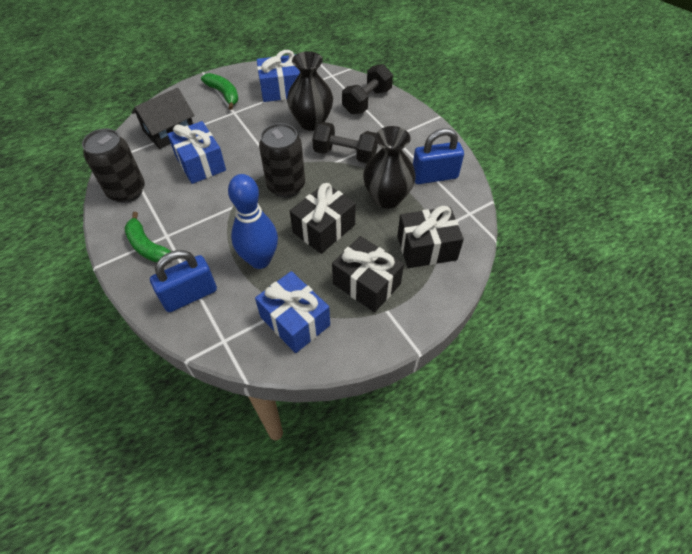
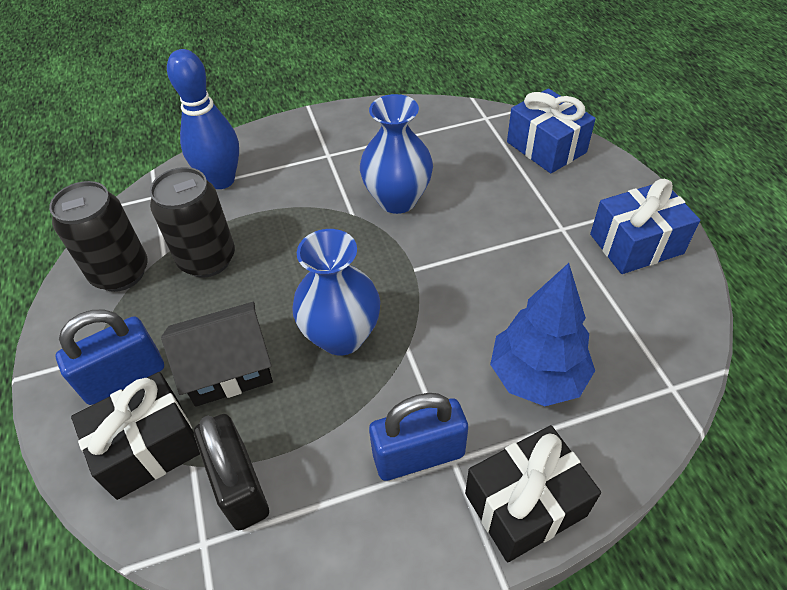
black dumbbell: 2 -> 0
black gift: 3 -> 2
black padlock: 0 -> 1
black vase: 2 -> 0
blue gift: 3 -> 2
blue tree: 0 -> 1
blue vase: 0 -> 2
green banana: 2 -> 0

